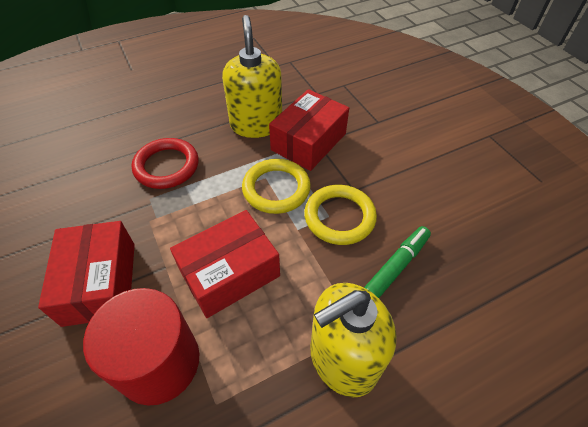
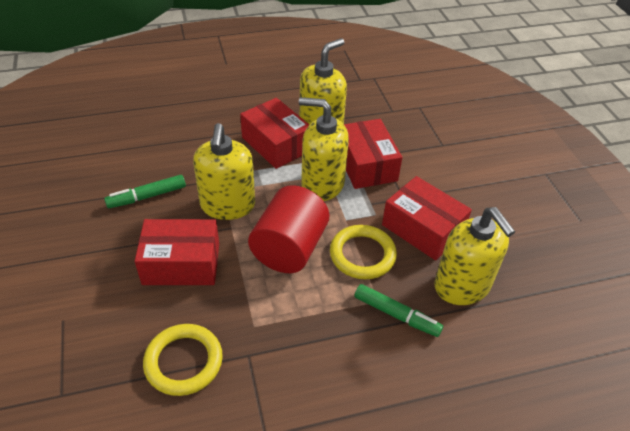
green marker: 1 -> 2
red box: 3 -> 4
red ring: 1 -> 0
yellow soap dispenser: 2 -> 4

